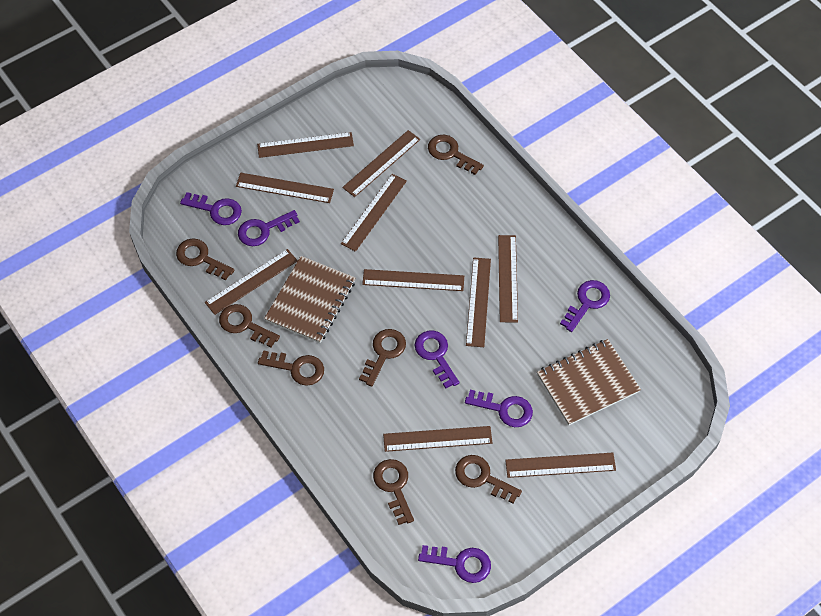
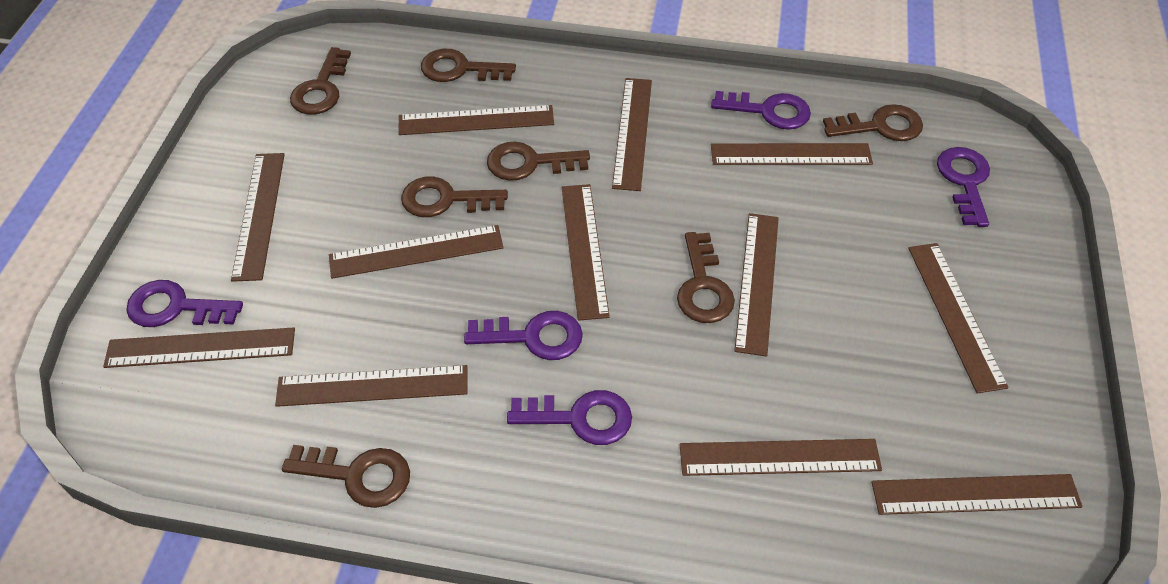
brown notebook: 2 -> 0
brown ruler: 10 -> 12
purple key: 6 -> 5

